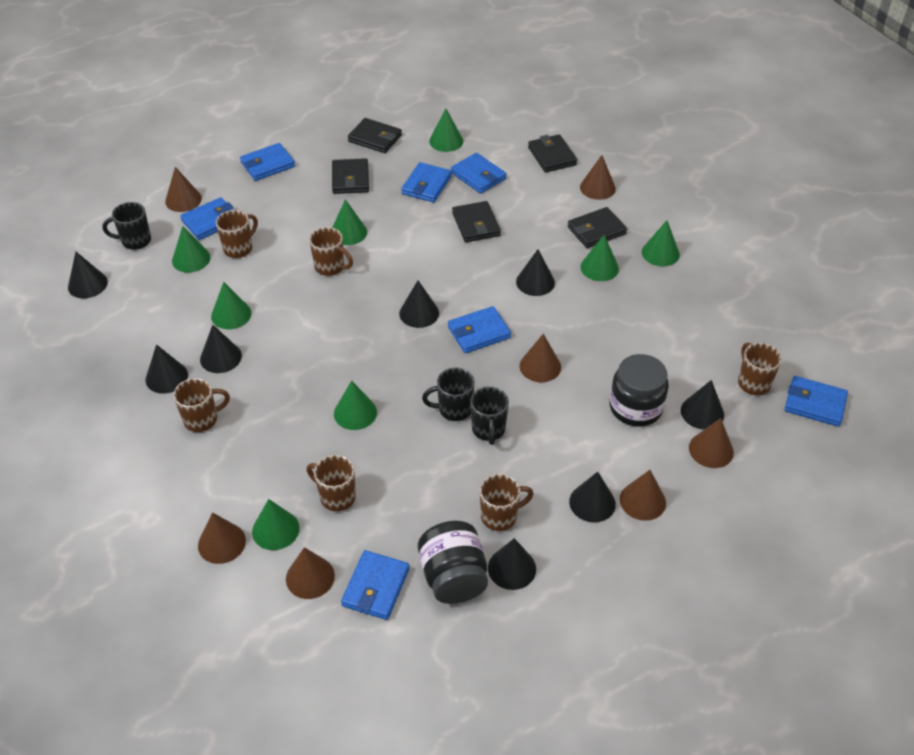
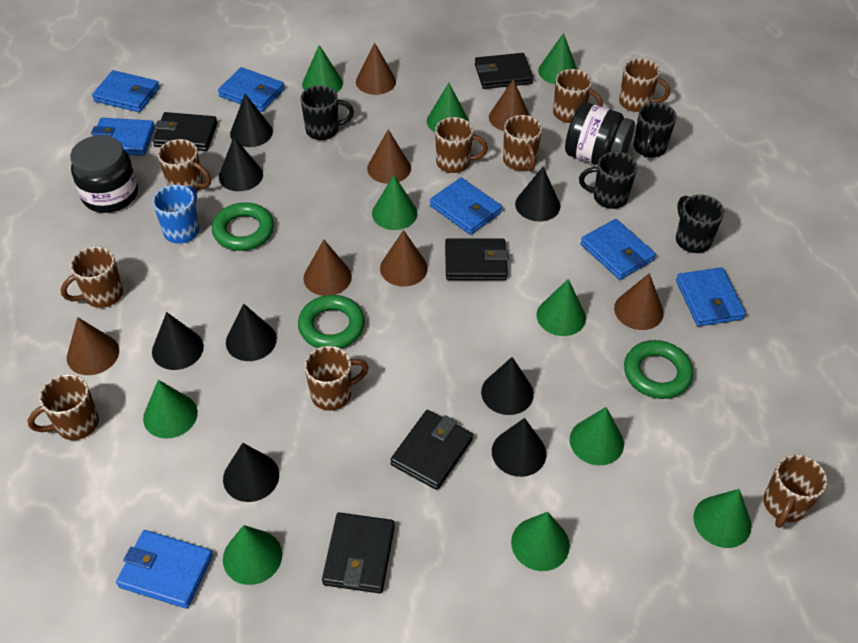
black mug: 3 -> 4
blue mug: 0 -> 1
brown mug: 6 -> 9
green cone: 8 -> 10
green ring: 0 -> 3

